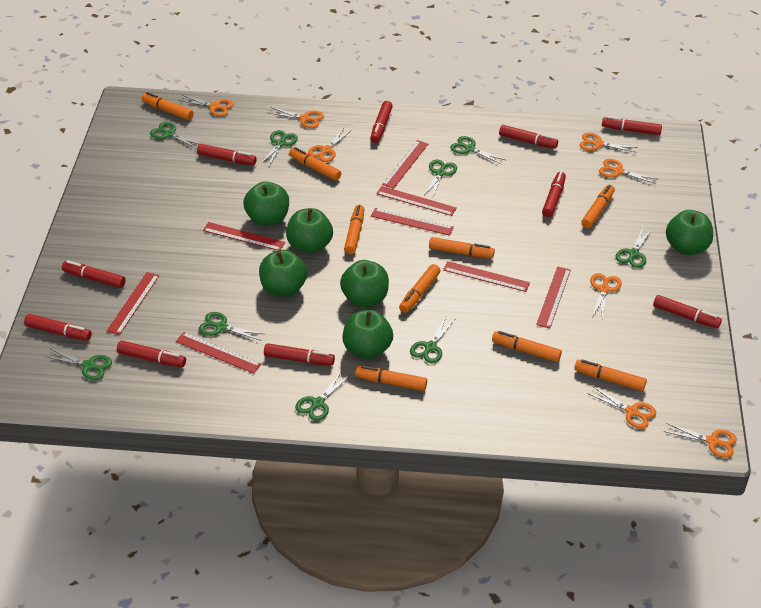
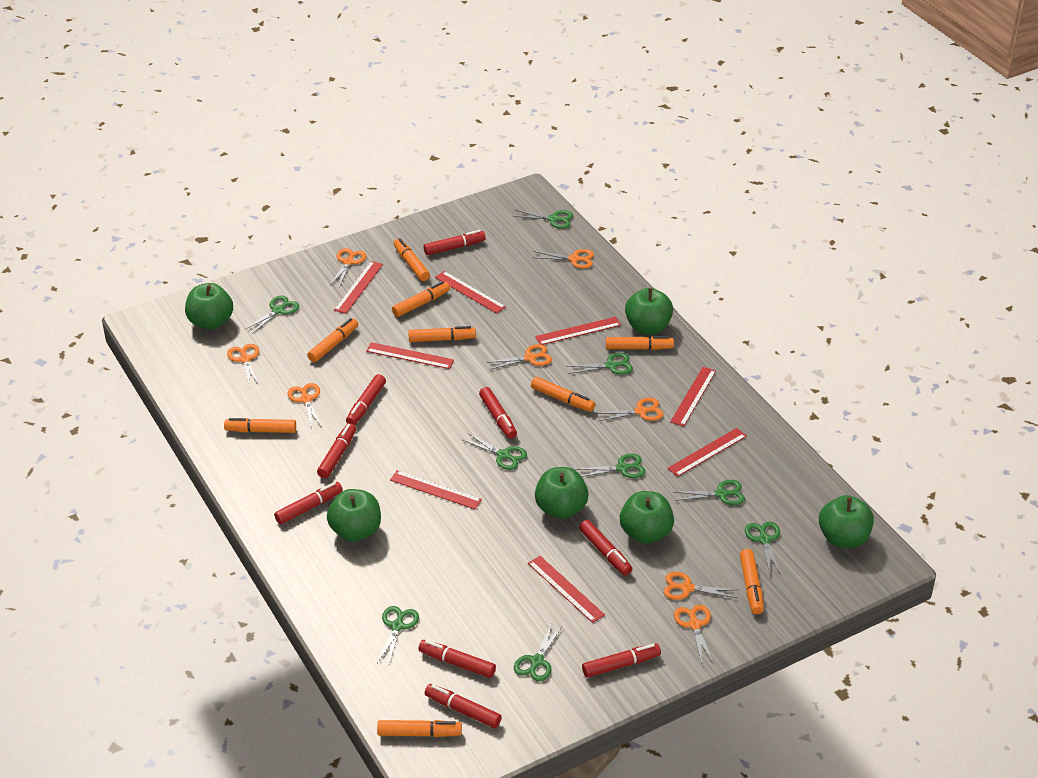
red marker: 10 -> 9

